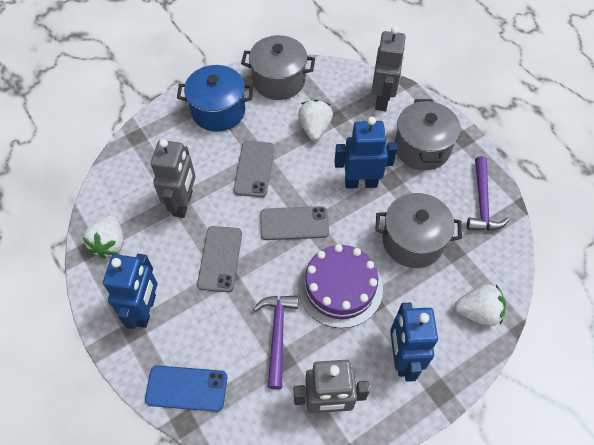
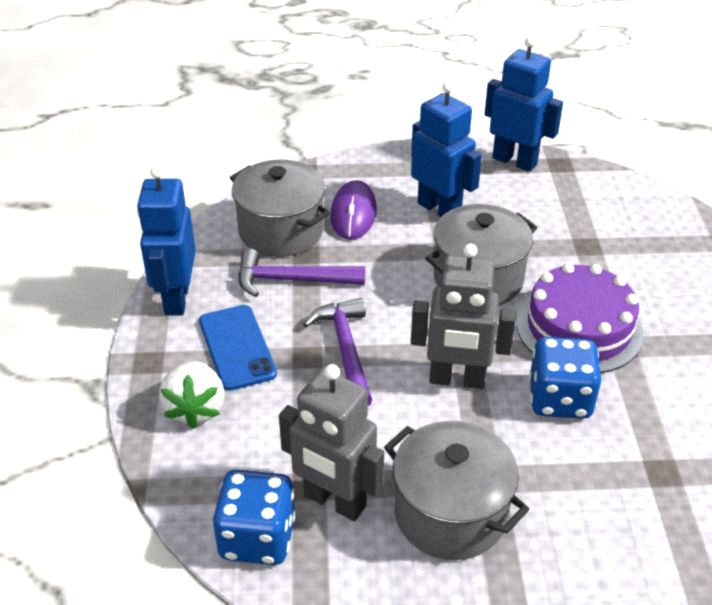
blue dice: 0 -> 2
blue pot: 1 -> 0
grey phone: 3 -> 0
grey robot: 3 -> 2
purple mouse: 0 -> 1
white strawberry: 3 -> 1

